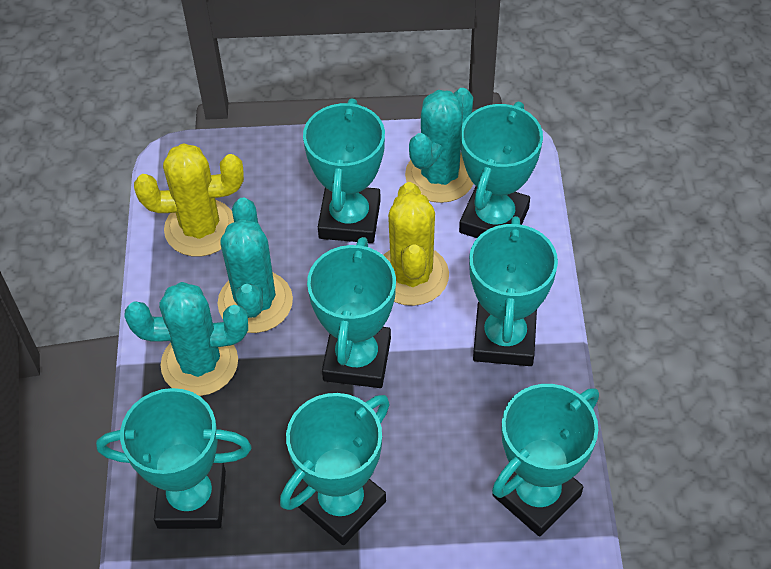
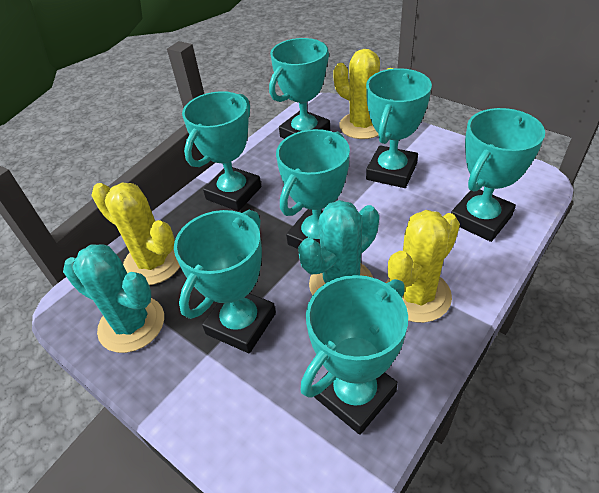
turquoise cactus: 3 -> 2
yellow cactus: 2 -> 3

